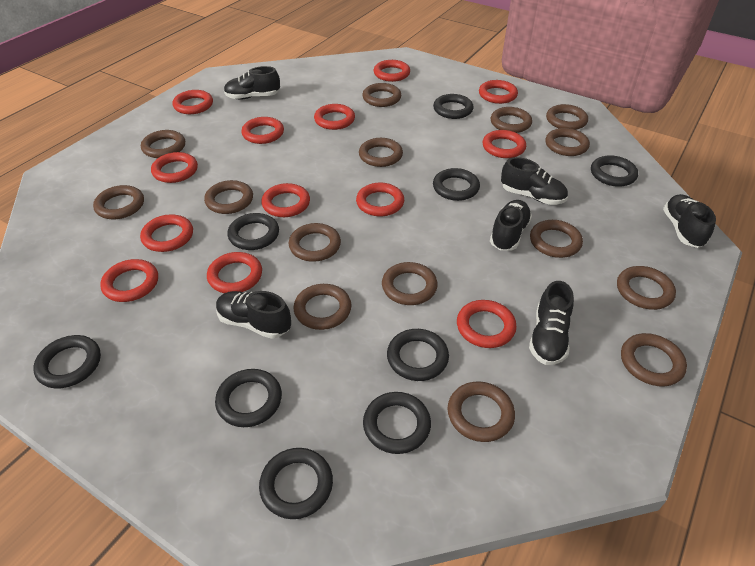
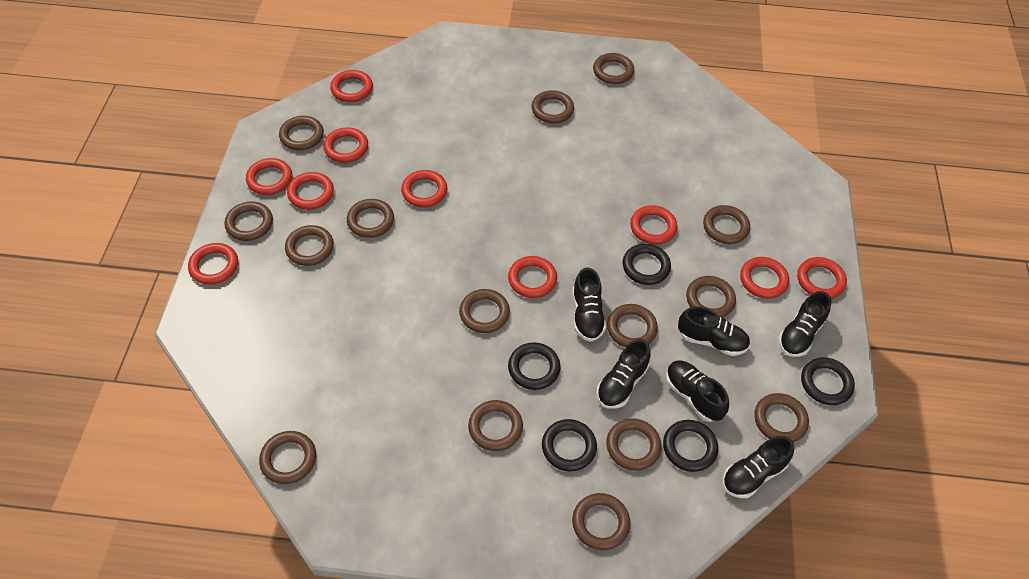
black ring: 9 -> 5
red ring: 13 -> 10

